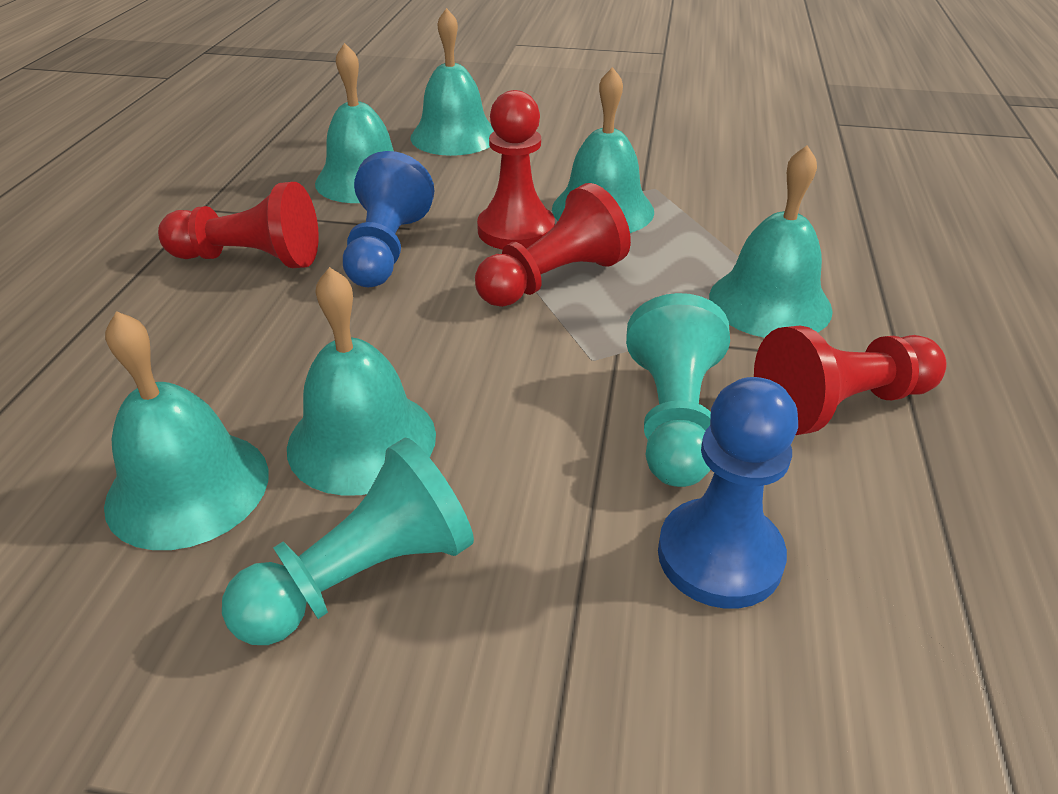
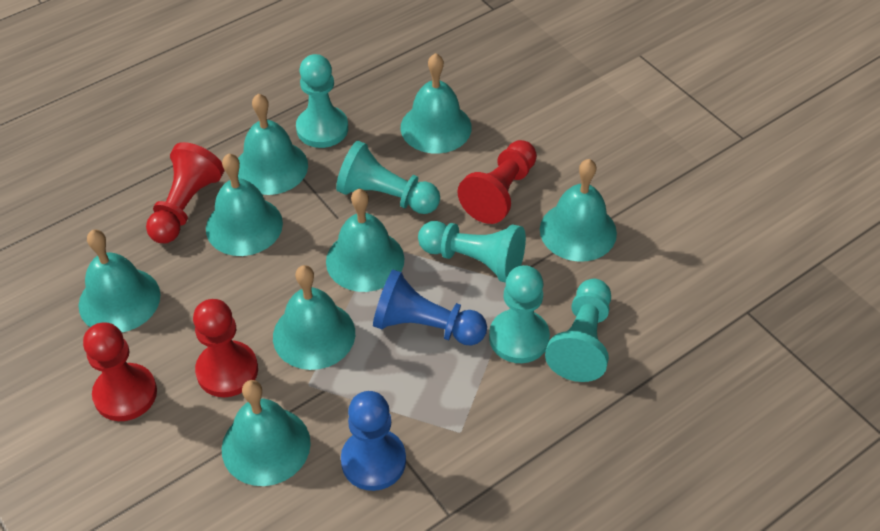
turquoise bell: 6 -> 8
turquoise pawn: 2 -> 5

